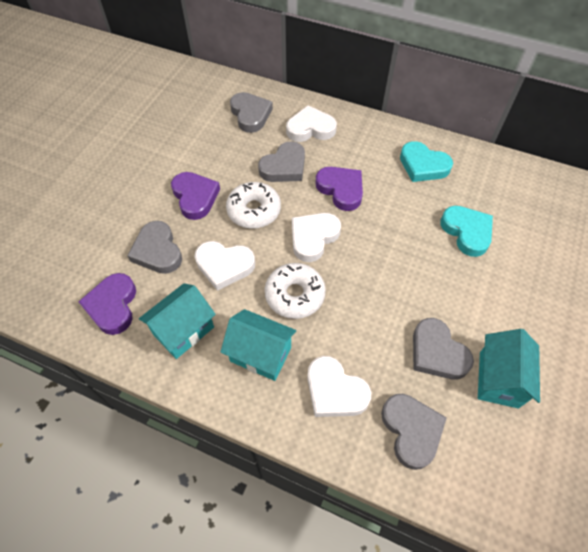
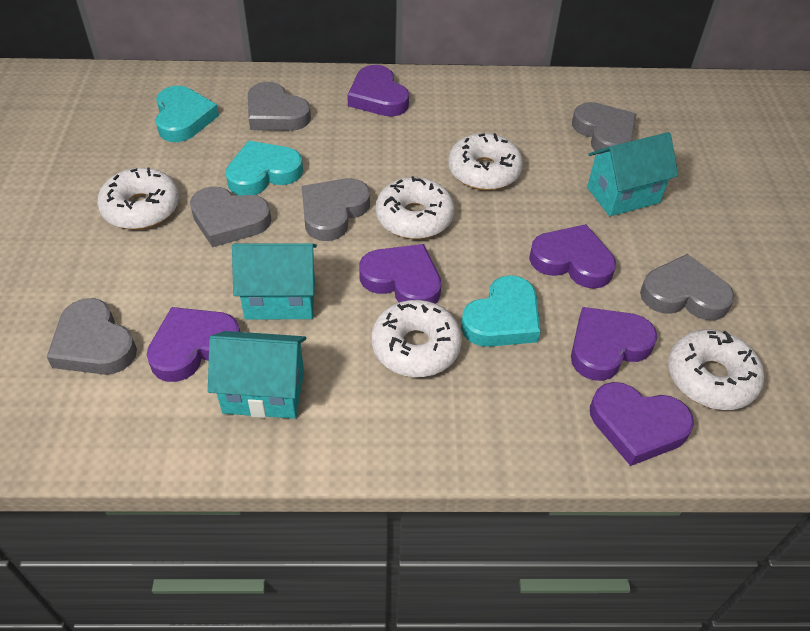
grey heart: 5 -> 6
purple heart: 3 -> 6
turquoise heart: 2 -> 3
white donut: 2 -> 5
white heart: 4 -> 0

